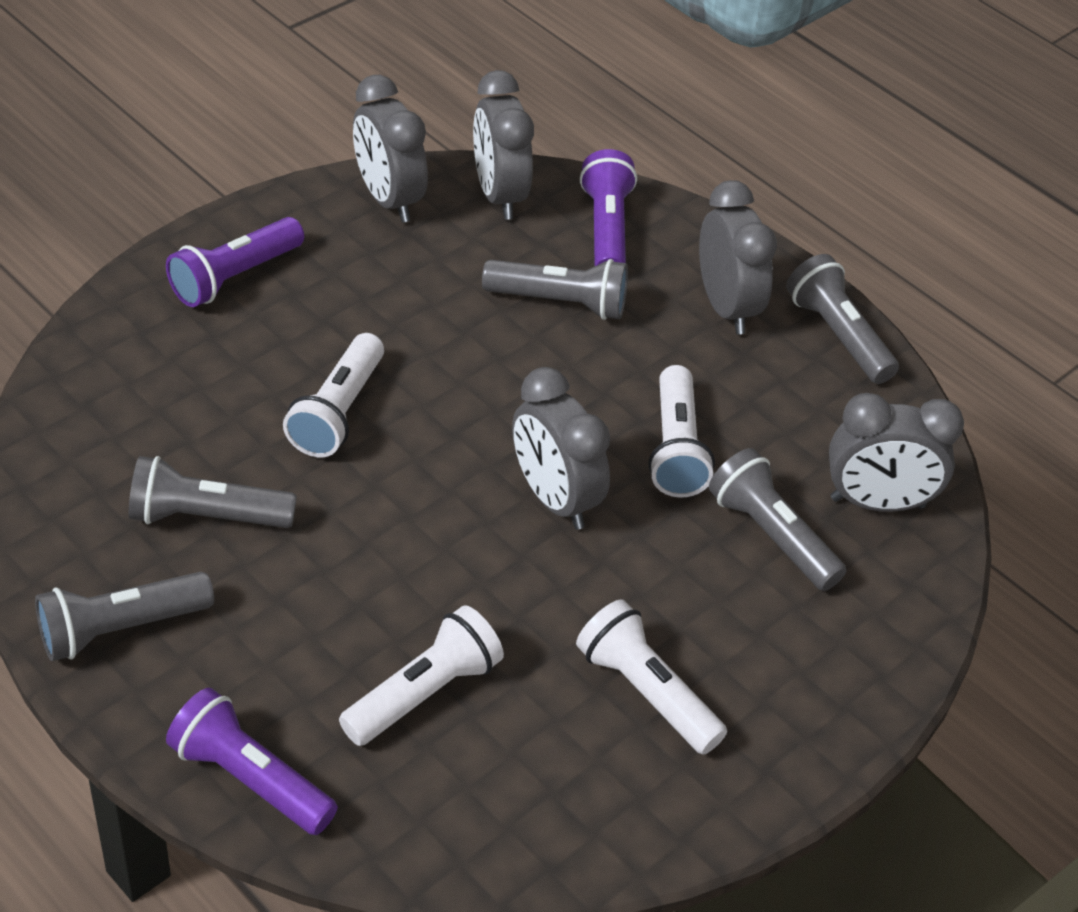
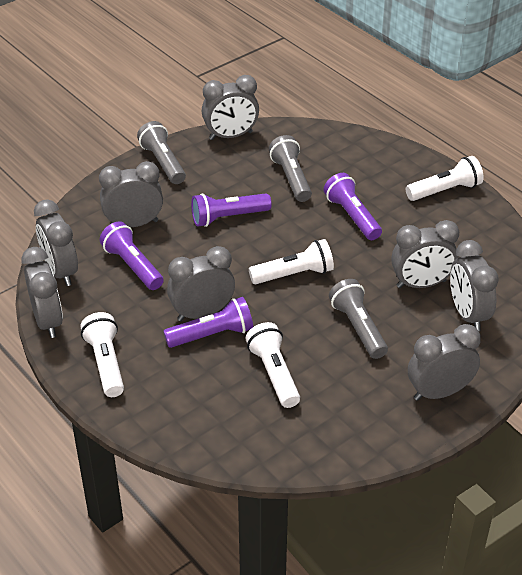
grey clock: 5 -> 8
grey flashlight: 5 -> 3
purple flashlight: 3 -> 4

